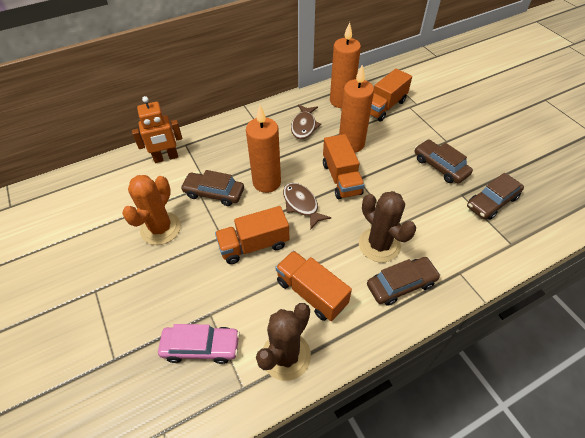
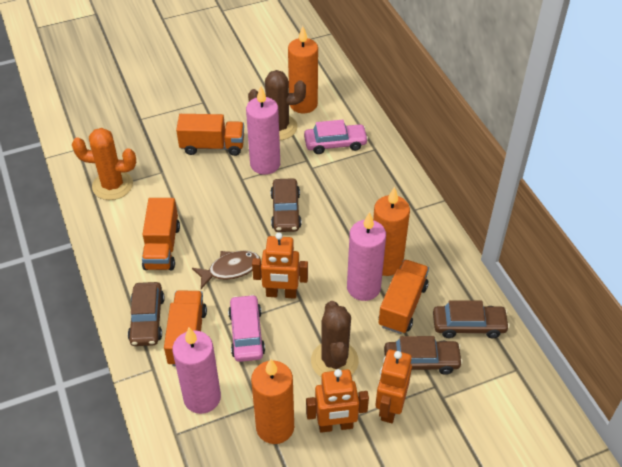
brown fish: 2 -> 1
orange robot: 1 -> 3
pink candle: 0 -> 3
pink car: 1 -> 2

